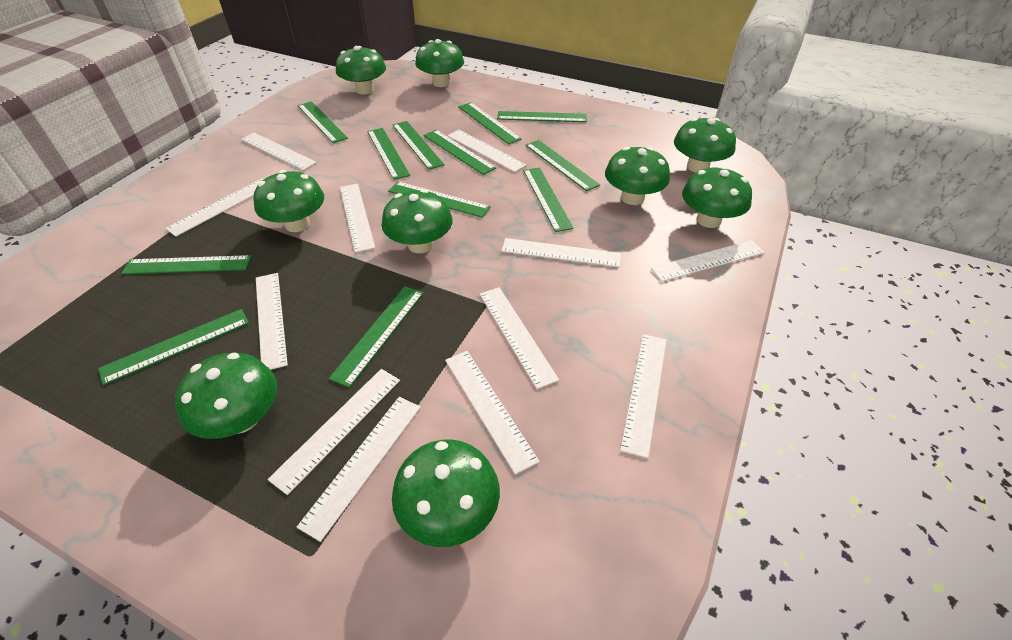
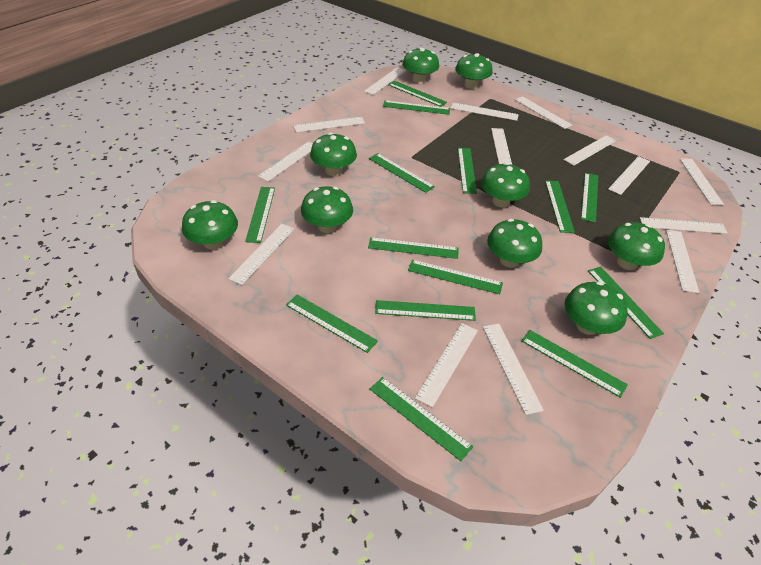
green ruler: 12 -> 14
white ruler: 12 -> 14

